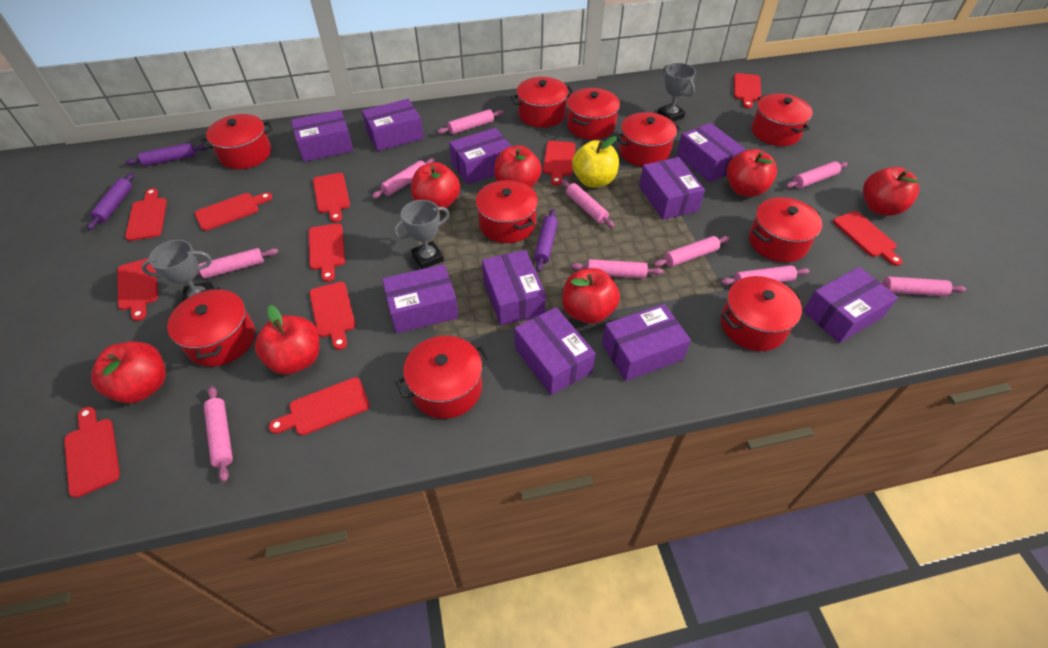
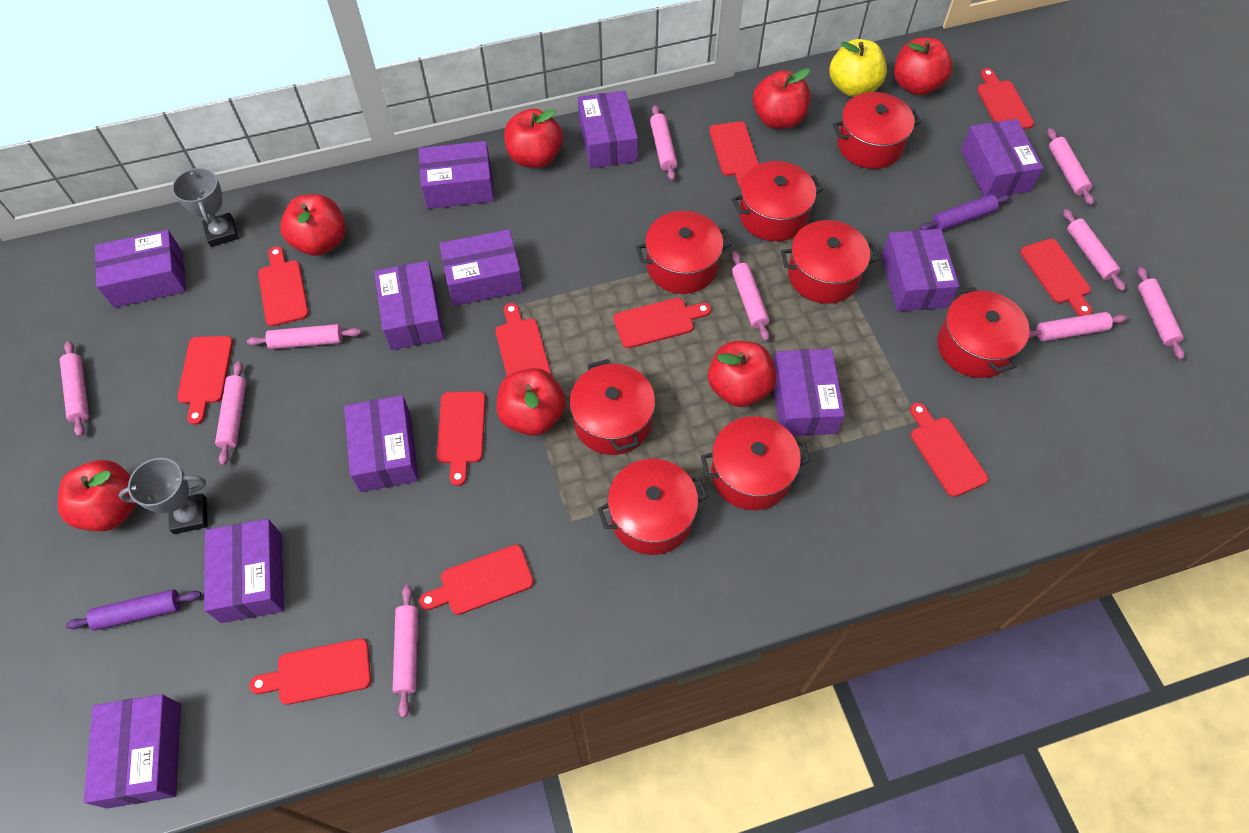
grey trophy: 3 -> 2
purple box: 10 -> 11
purple rolling pin: 3 -> 2
red pot: 10 -> 8

